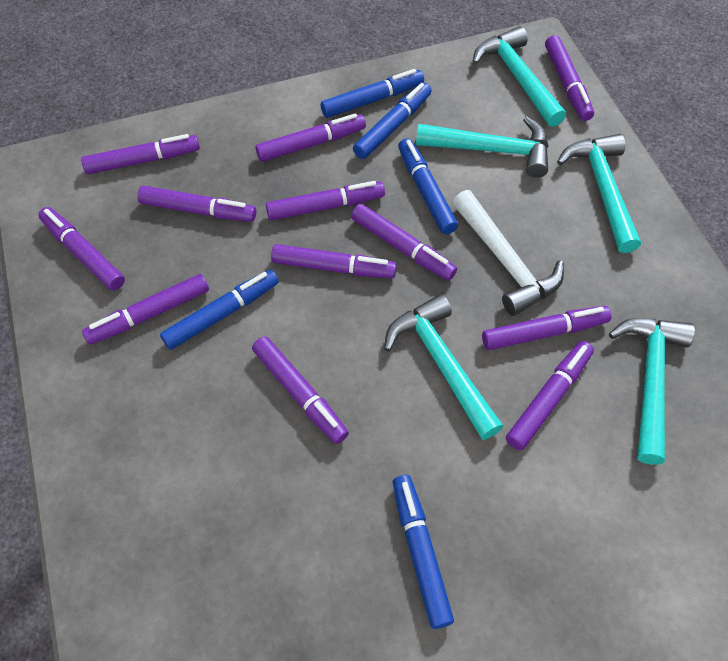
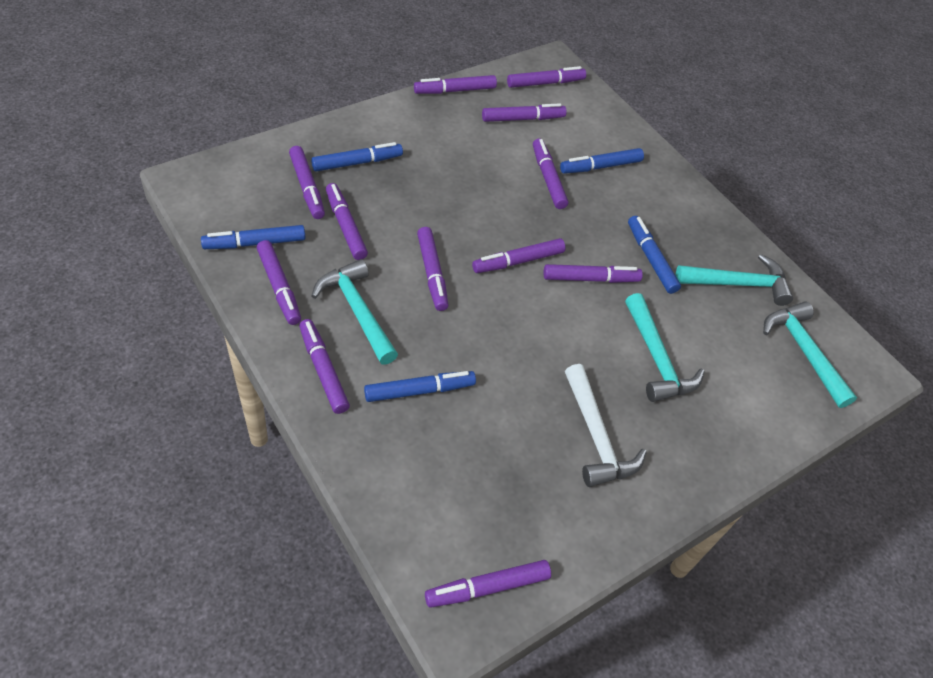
turquoise hammer: 5 -> 4

